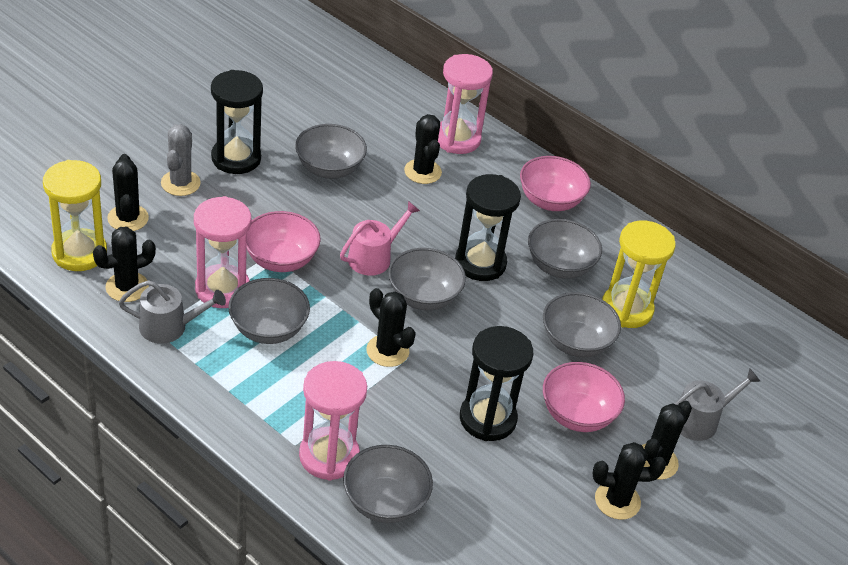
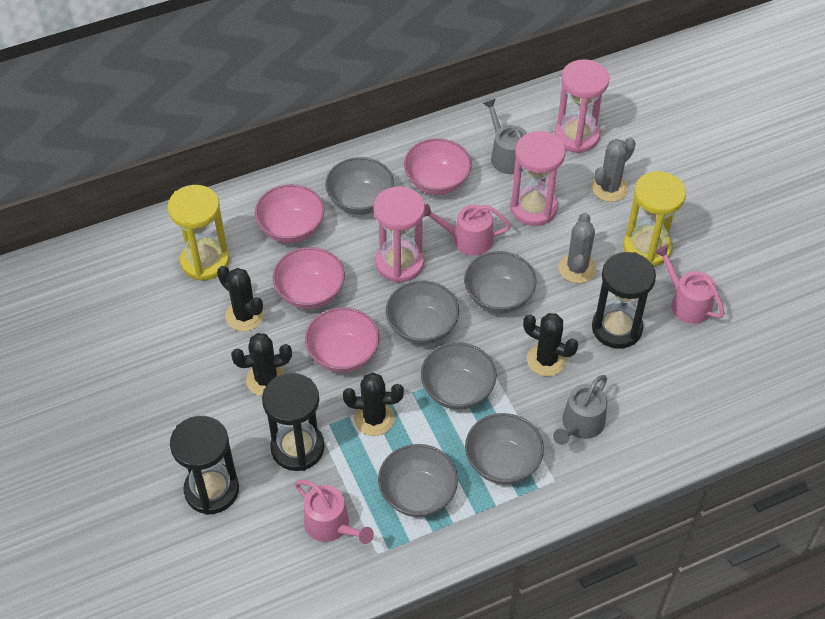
black cactus: 6 -> 4
grey cactus: 1 -> 2
pink bowl: 3 -> 4
pink watering can: 1 -> 3

